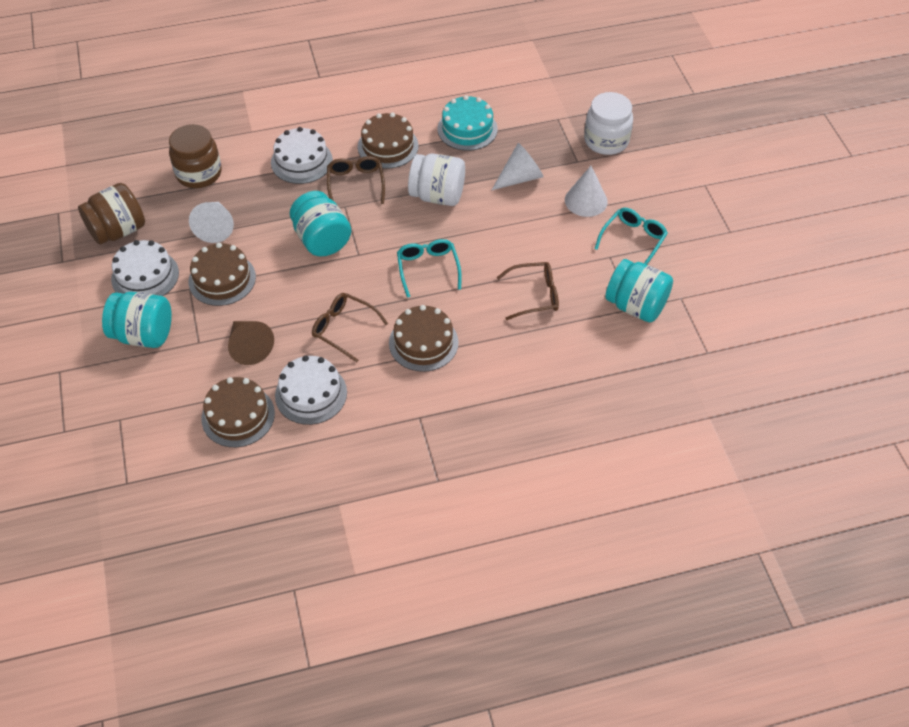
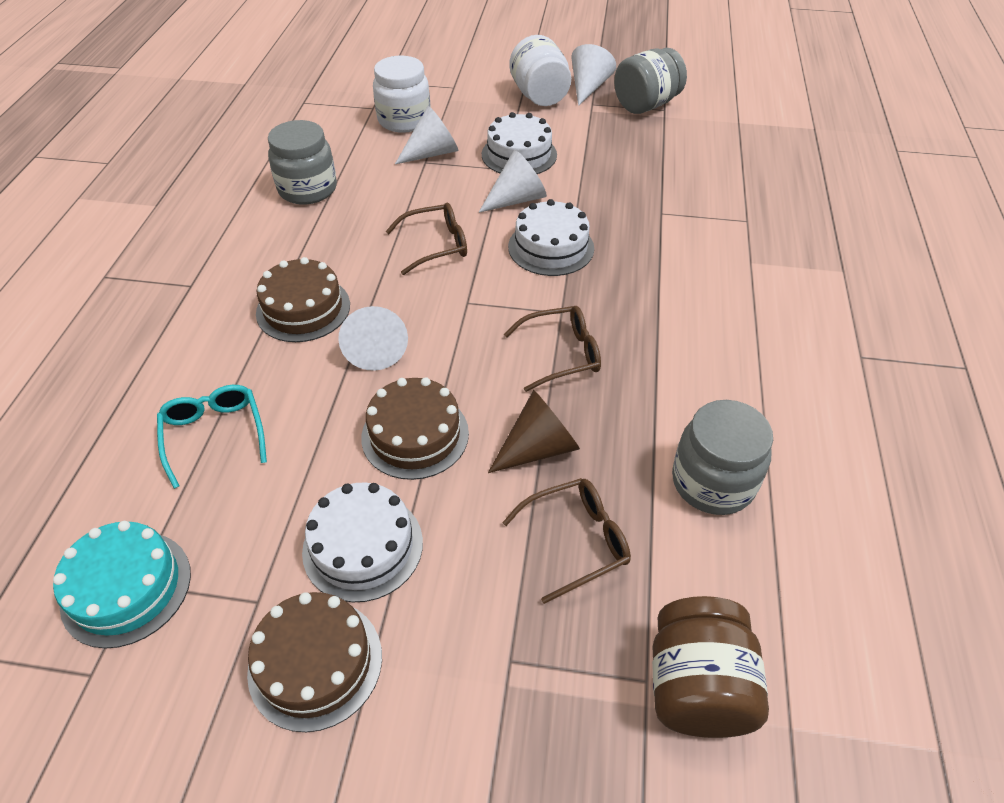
brown cake: 4 -> 3
brown jar: 2 -> 1
grey jar: 0 -> 3
turquoise glasses: 2 -> 1
turquoise jar: 3 -> 0
white cone: 3 -> 4

